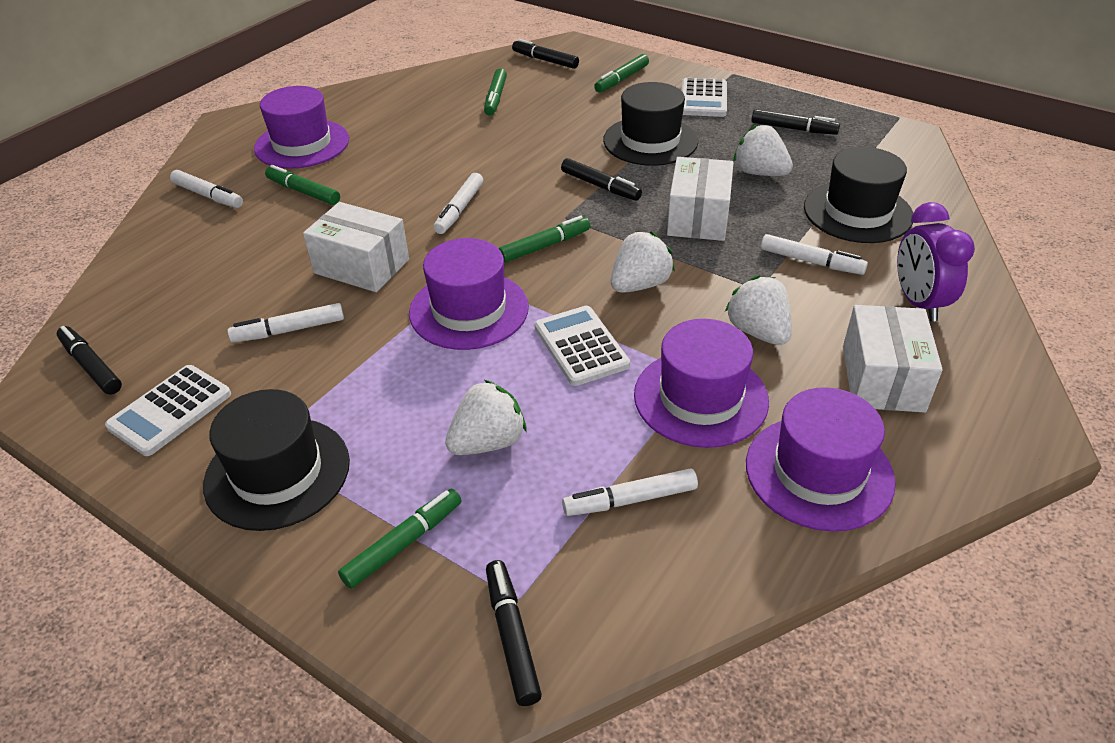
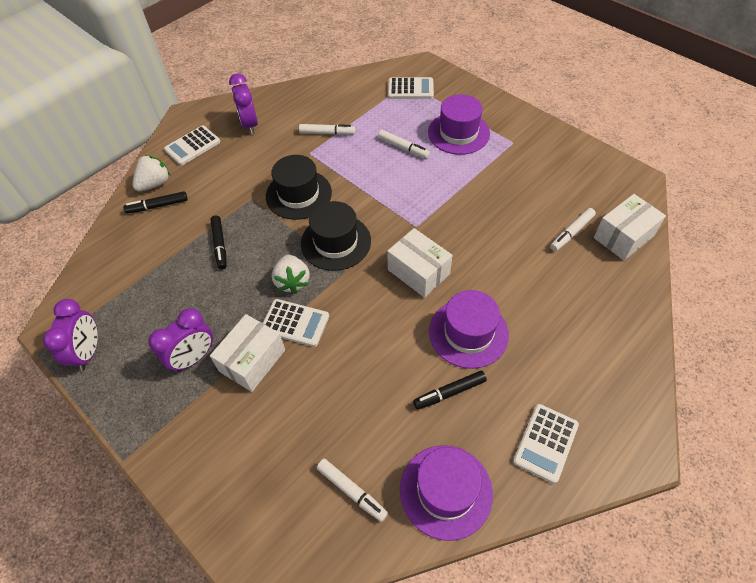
black hat: 3 -> 2
black marker: 5 -> 3
green marker: 5 -> 0
purple clock: 1 -> 3
purple hat: 4 -> 3
white calculator: 3 -> 4
white marker: 5 -> 4
white strawberry: 4 -> 2

